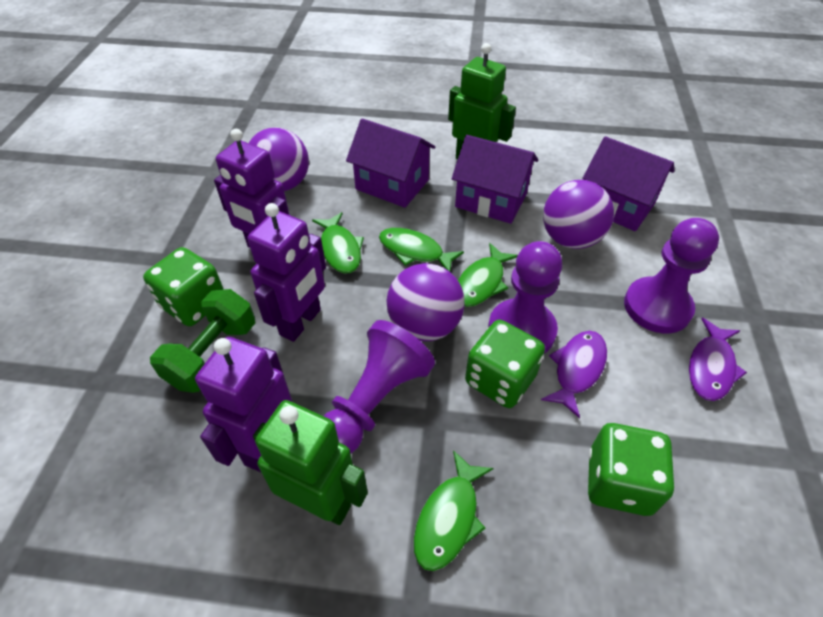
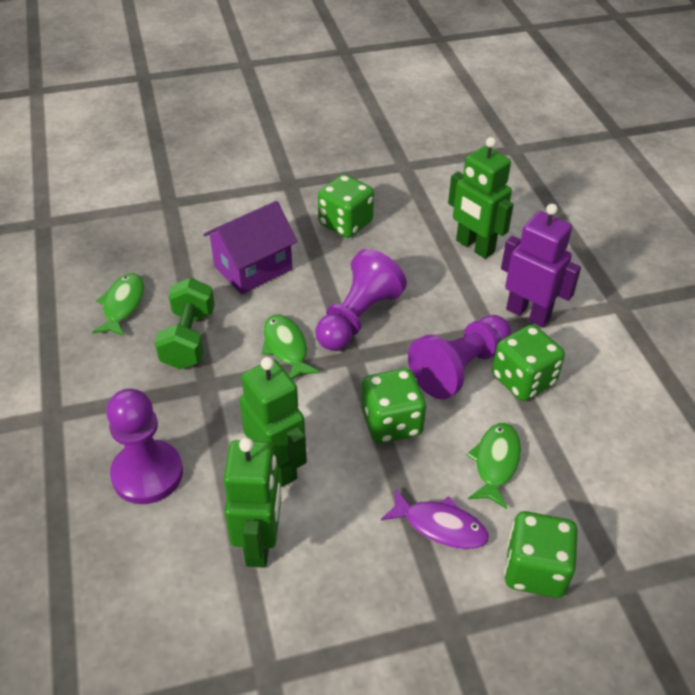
green dice: 3 -> 4
green fish: 4 -> 3
green robot: 2 -> 3
purple ball: 3 -> 0
purple fish: 2 -> 1
purple house: 3 -> 1
purple robot: 3 -> 1

